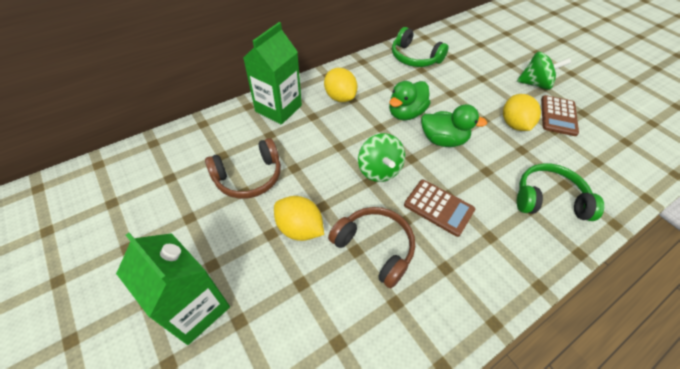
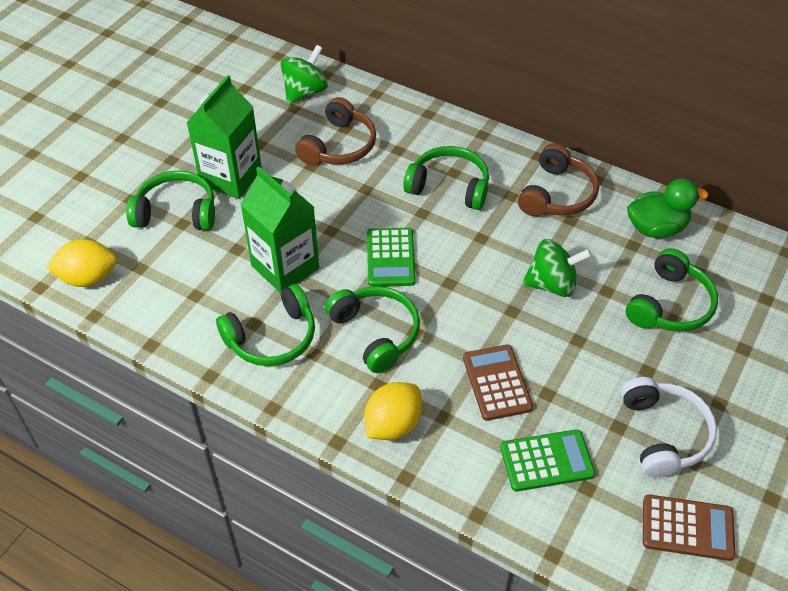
green calculator: 0 -> 2
green duck: 2 -> 1
green headphones: 2 -> 5
white headphones: 0 -> 1
yellow lemon: 3 -> 2

